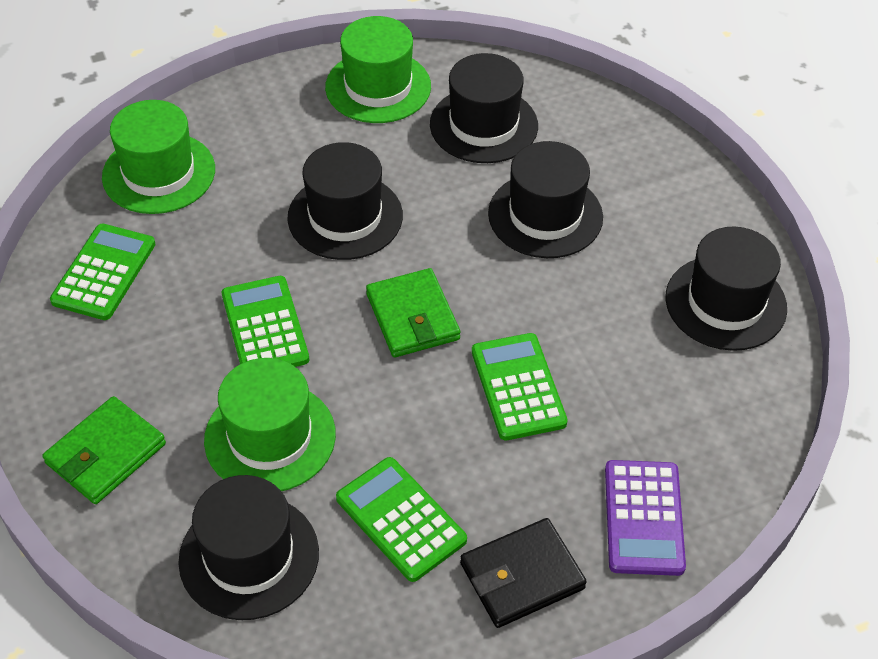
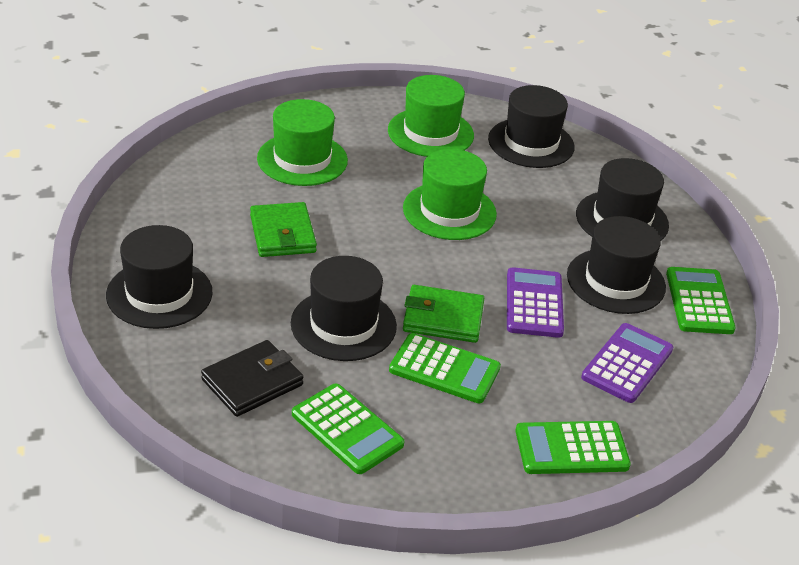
purple calculator: 1 -> 2

